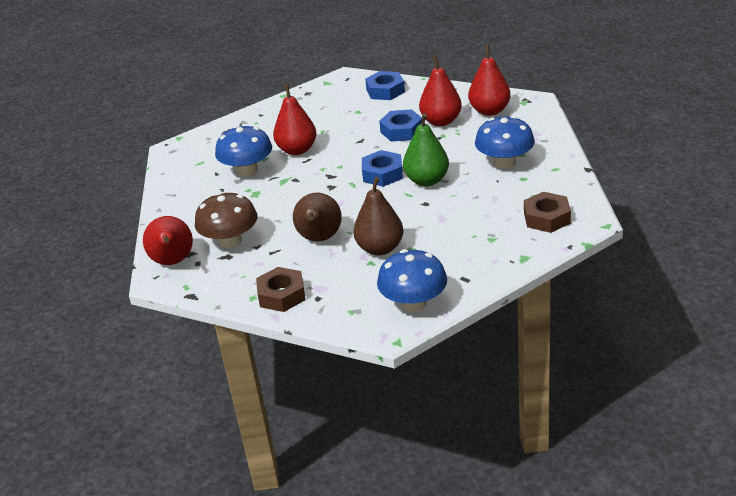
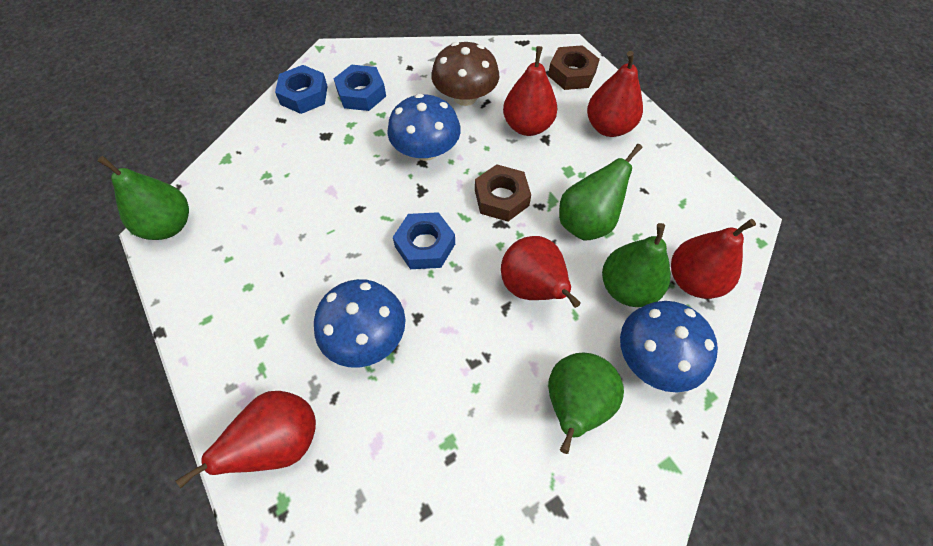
brown pear: 2 -> 0
green pear: 1 -> 4
red pear: 4 -> 5

